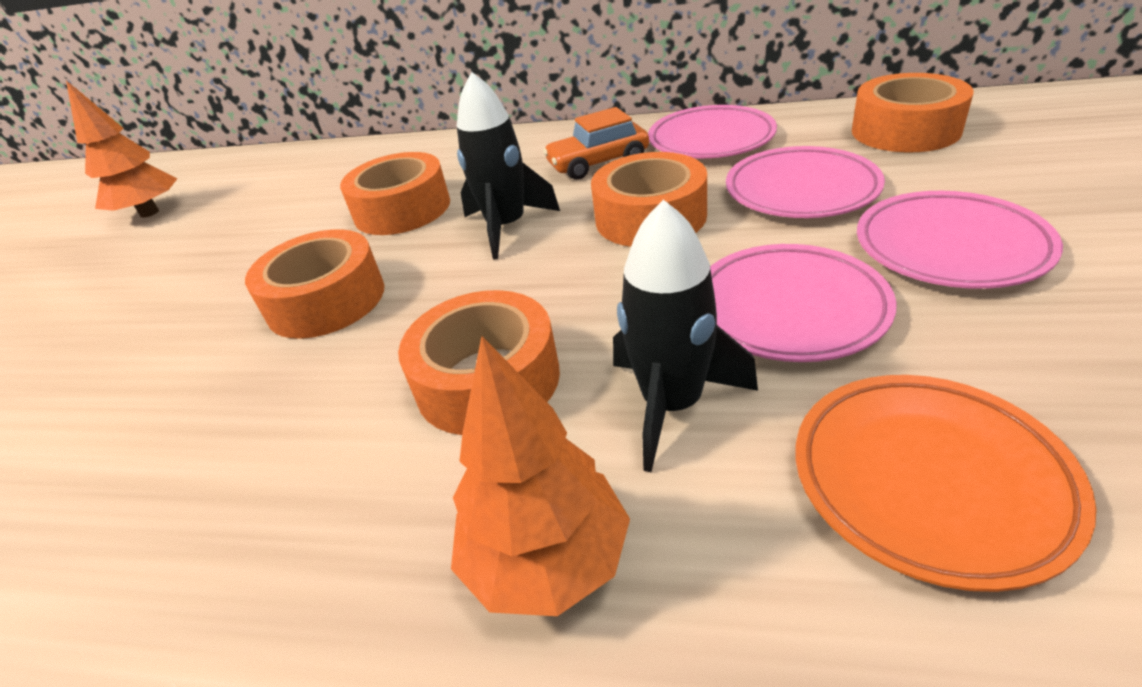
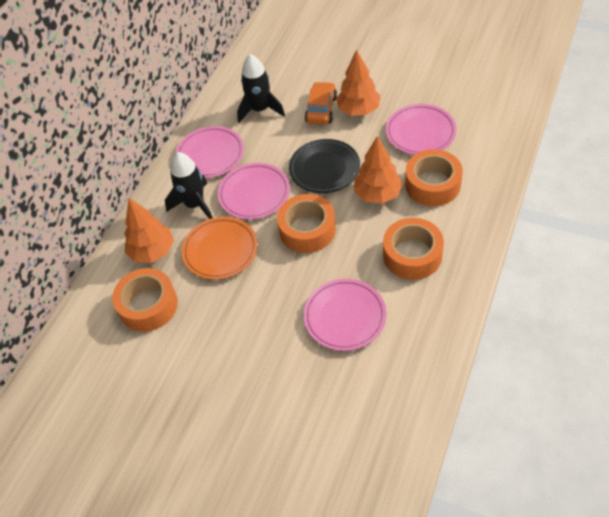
black plate: 0 -> 1
orange tape: 5 -> 4
orange tree: 2 -> 3

